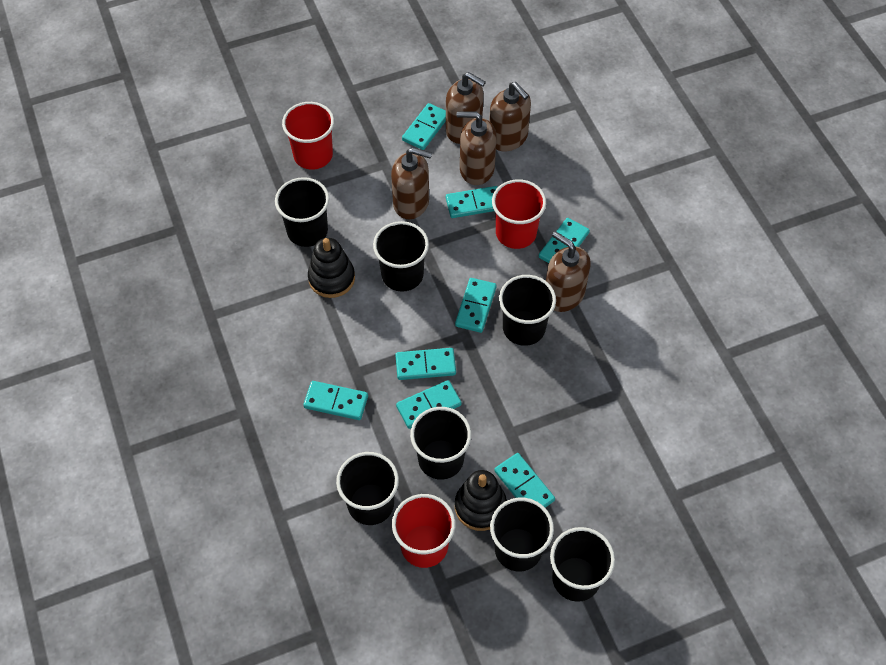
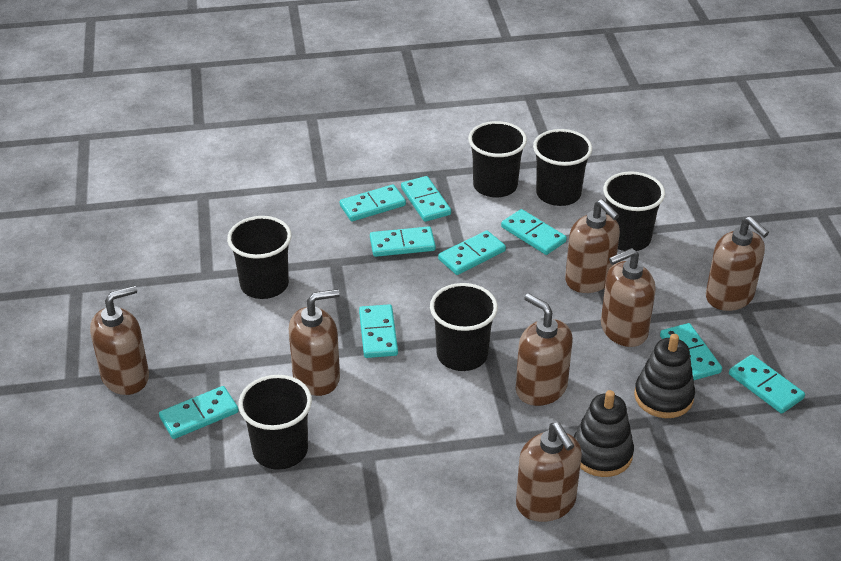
black cup: 7 -> 6
brown soap dispenser: 5 -> 7
red cup: 3 -> 0
turquoise domino: 8 -> 9

